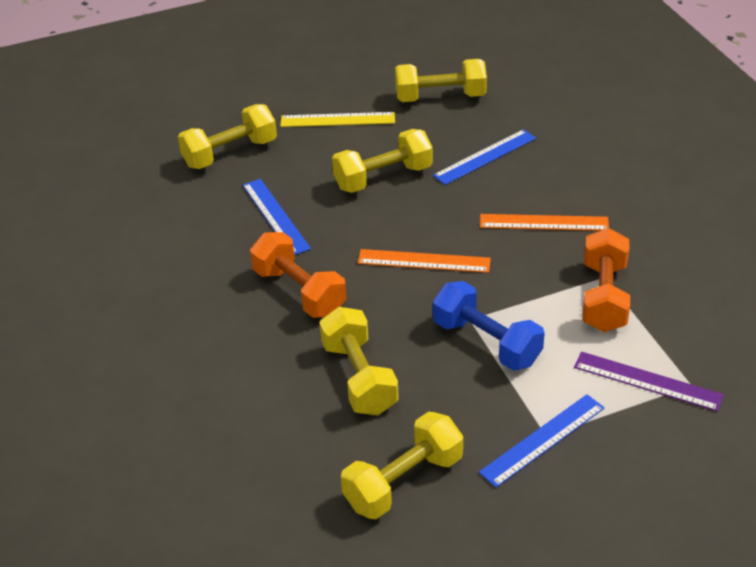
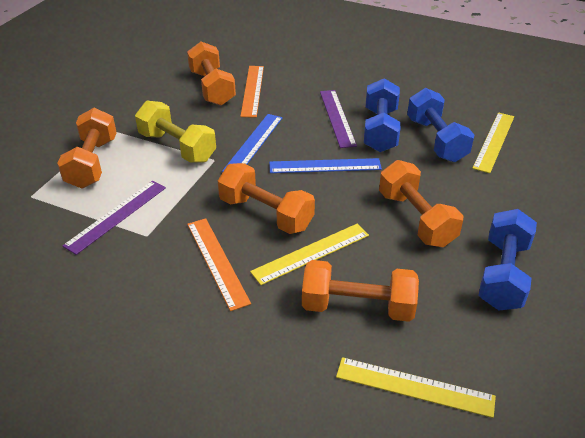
blue dumbbell: 1 -> 3
blue ruler: 3 -> 2
orange dumbbell: 2 -> 5
purple ruler: 1 -> 2
yellow dumbbell: 5 -> 1
yellow ruler: 1 -> 3

